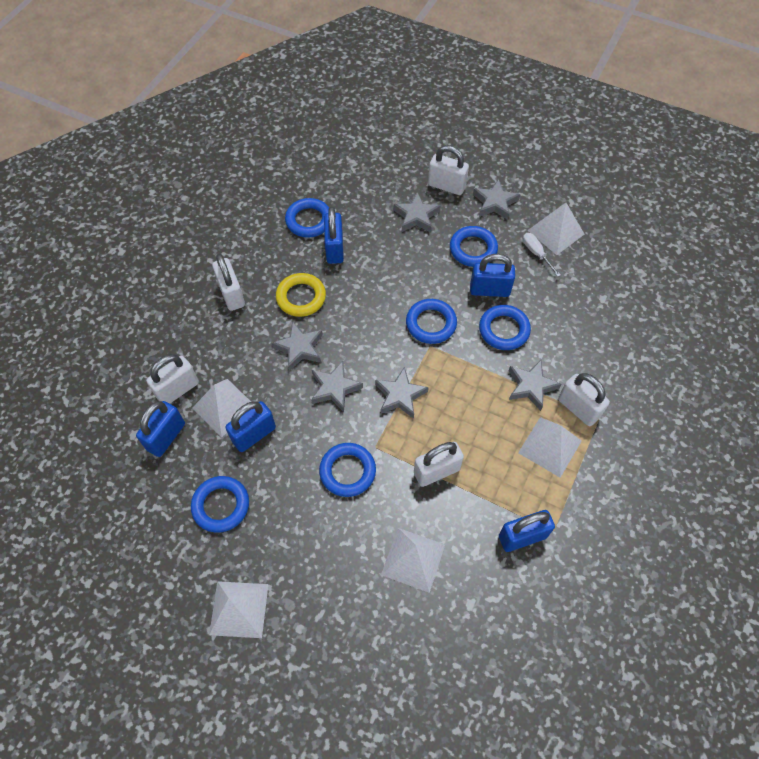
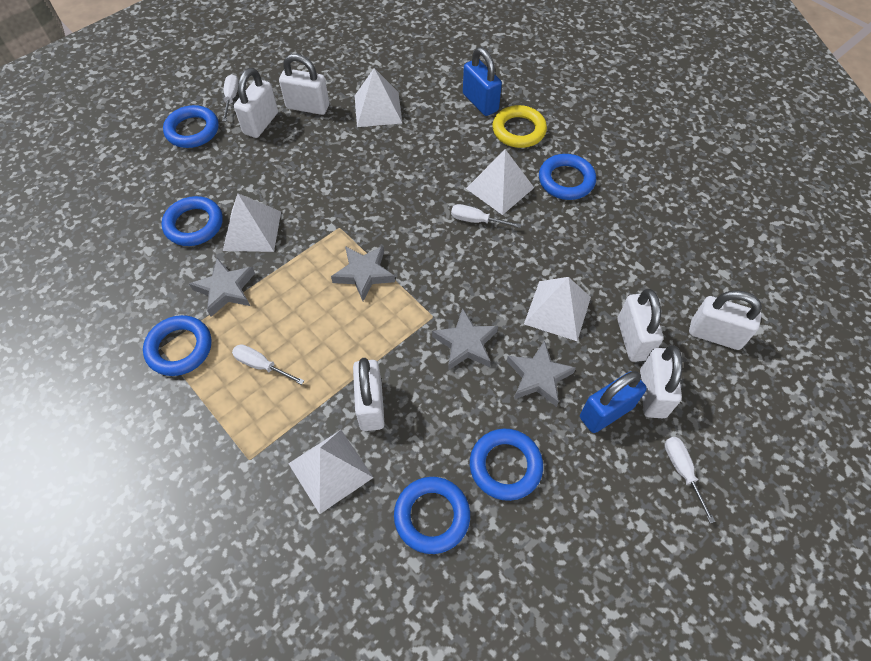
blue padlock: 5 -> 2
grey star: 6 -> 4
white padlock: 5 -> 6
white screwdriver: 1 -> 4

